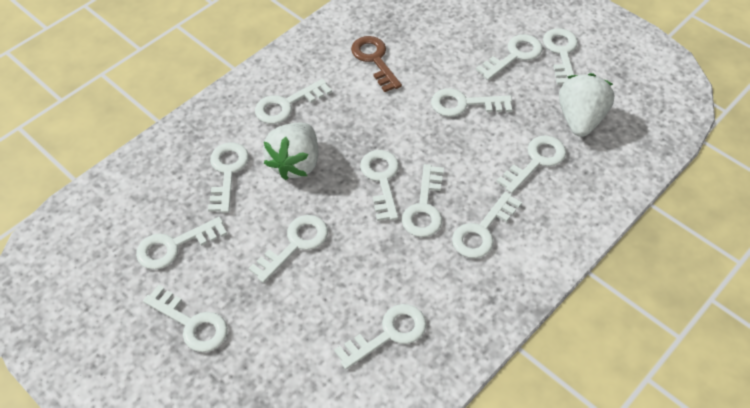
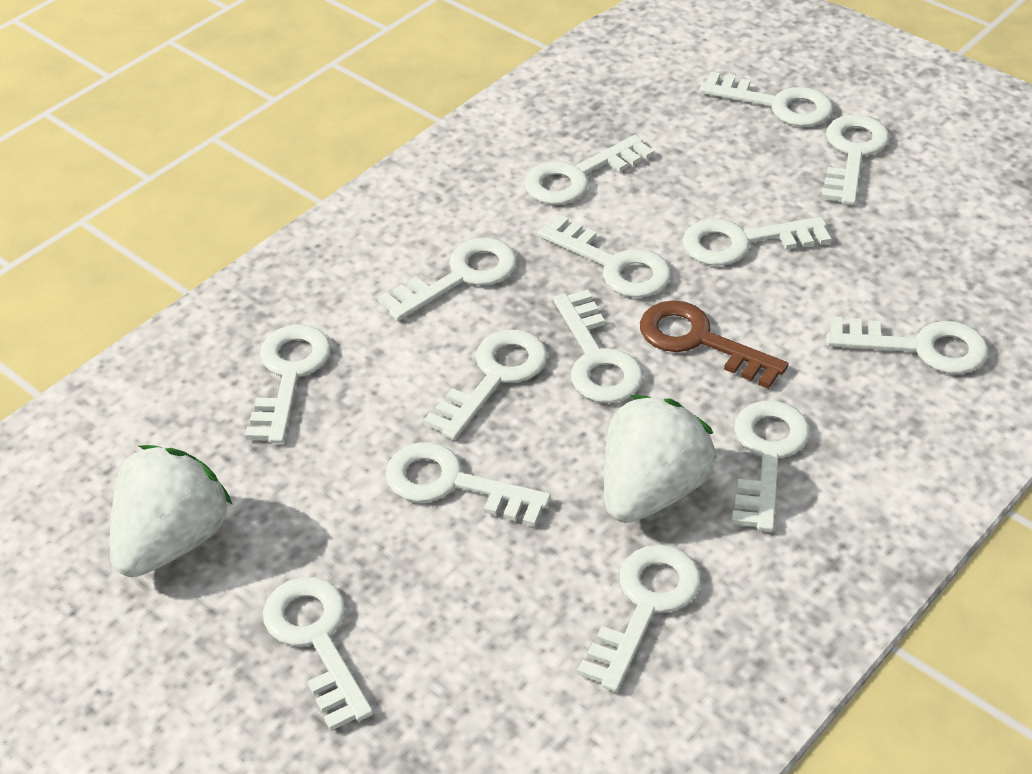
white key: 13 -> 14

